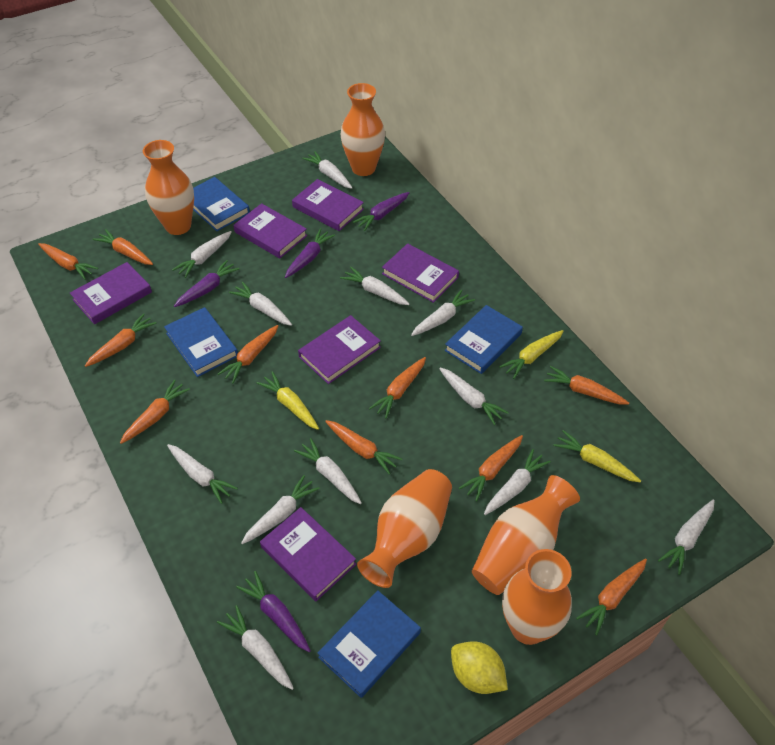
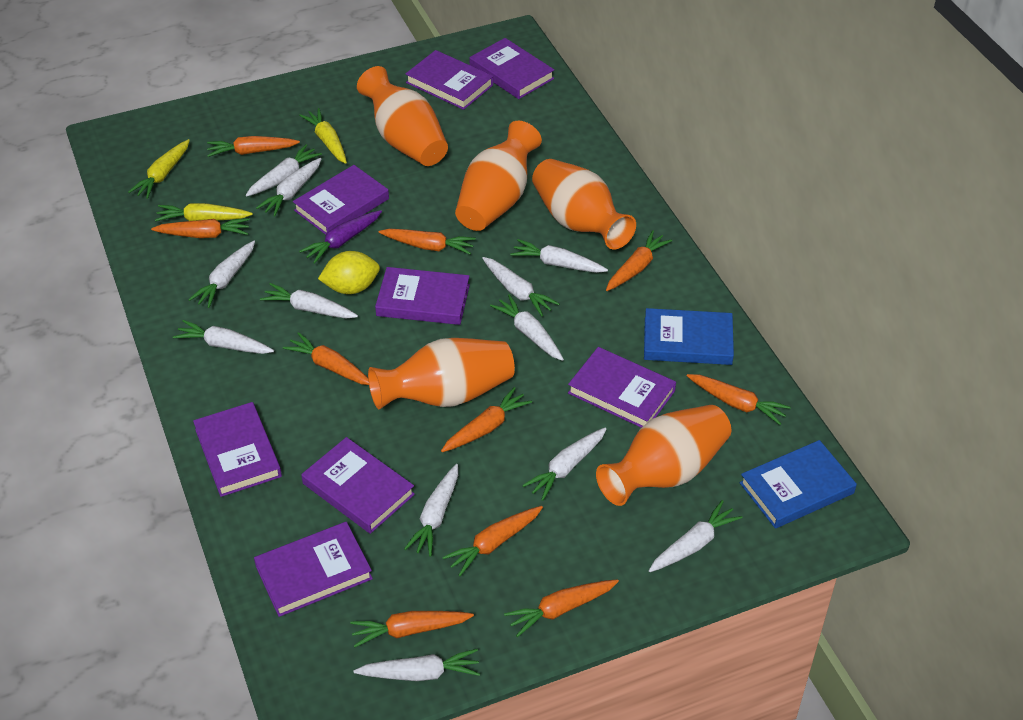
blue book: 4 -> 2
purple book: 6 -> 8
purple carrot: 4 -> 1

